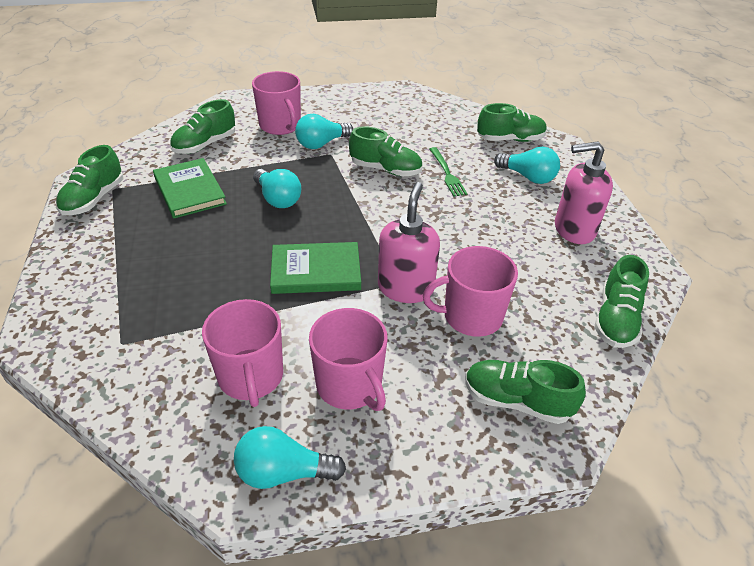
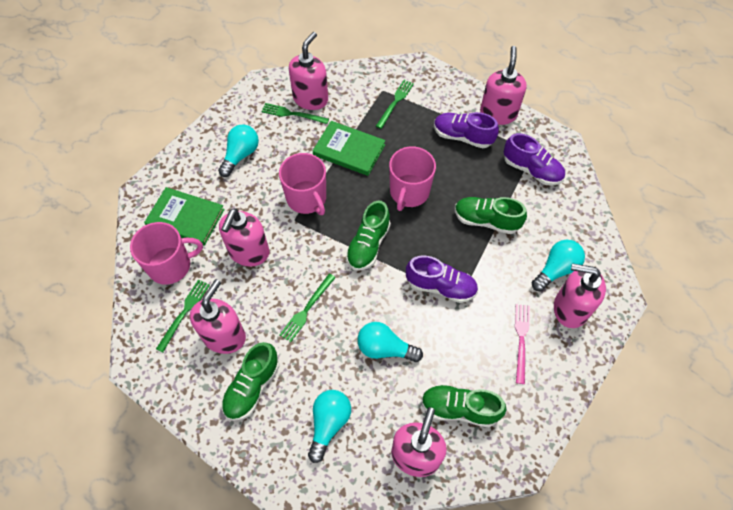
green fork: 1 -> 4
green shoe: 6 -> 4
pink fork: 0 -> 1
pink mug: 4 -> 3
pink soap dispenser: 2 -> 6
purple shoe: 0 -> 3

